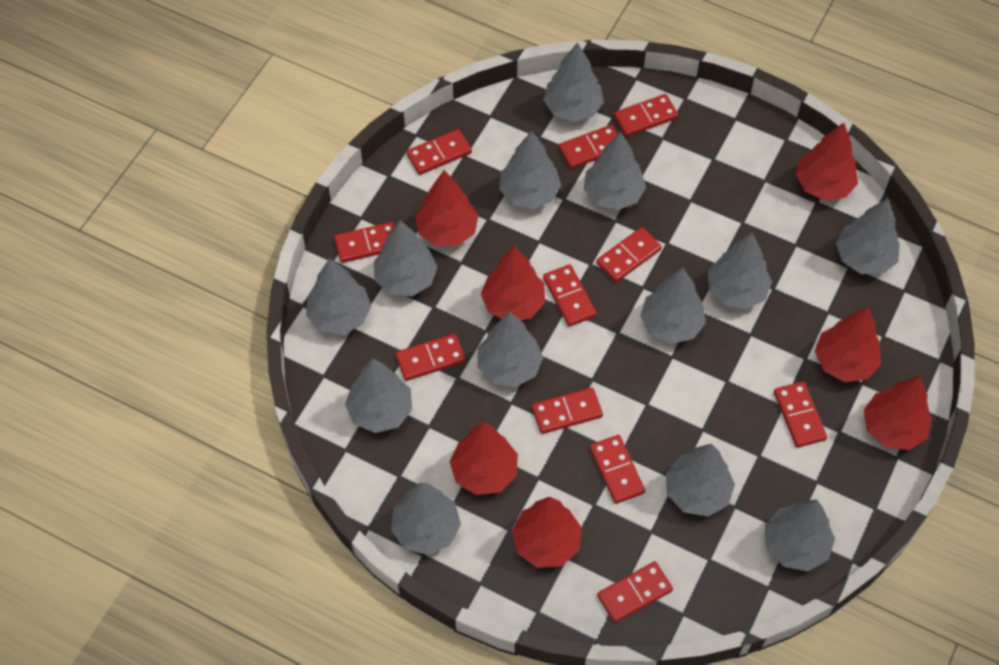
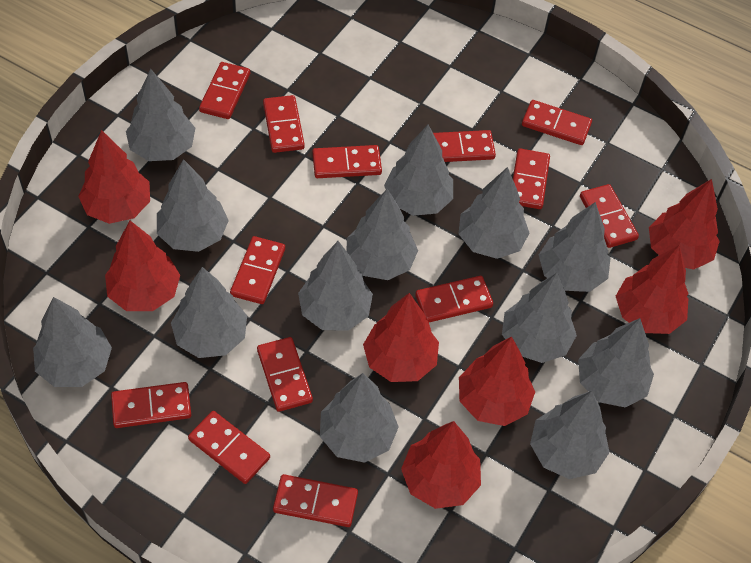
red domino: 11 -> 13

